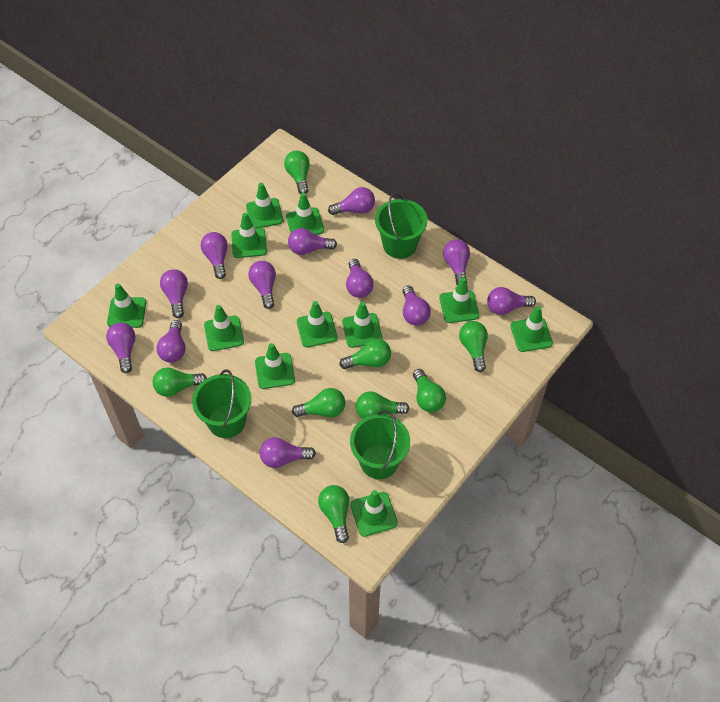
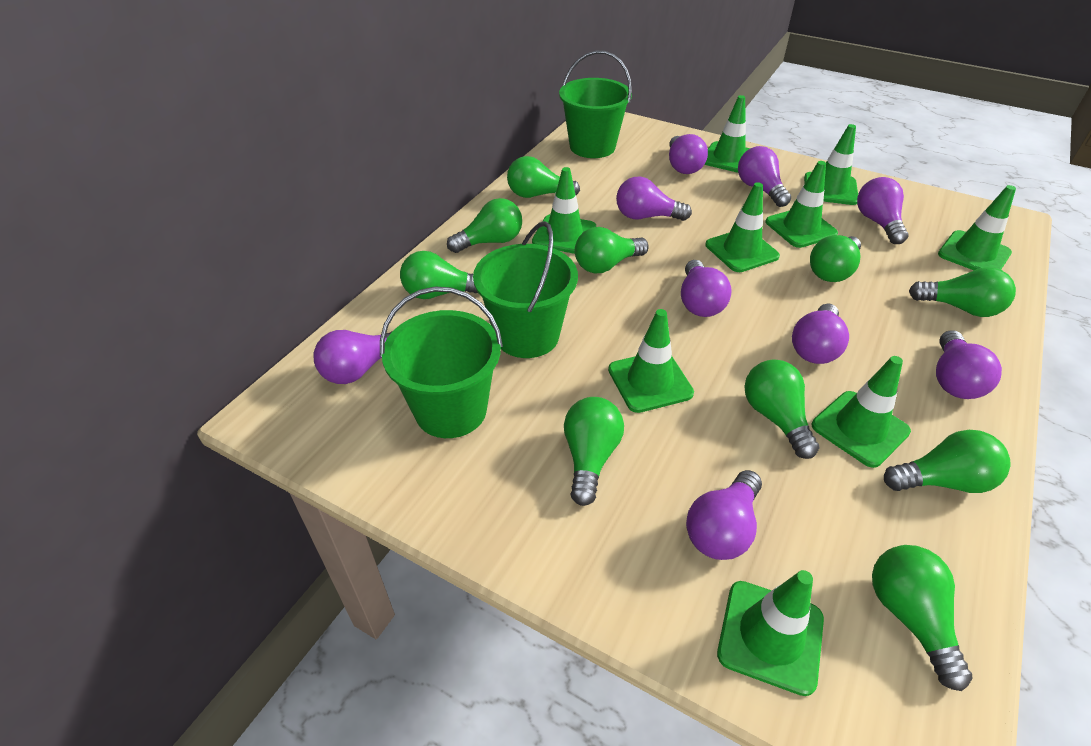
green light bulb: 8 -> 10
green traffic cone: 11 -> 9
purple light bulb: 12 -> 9

